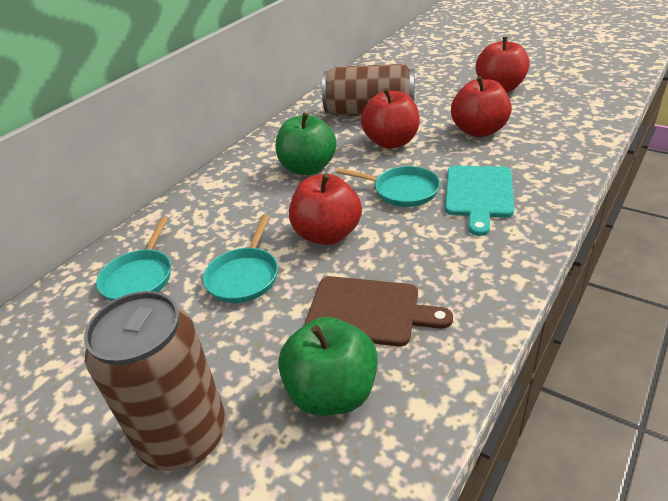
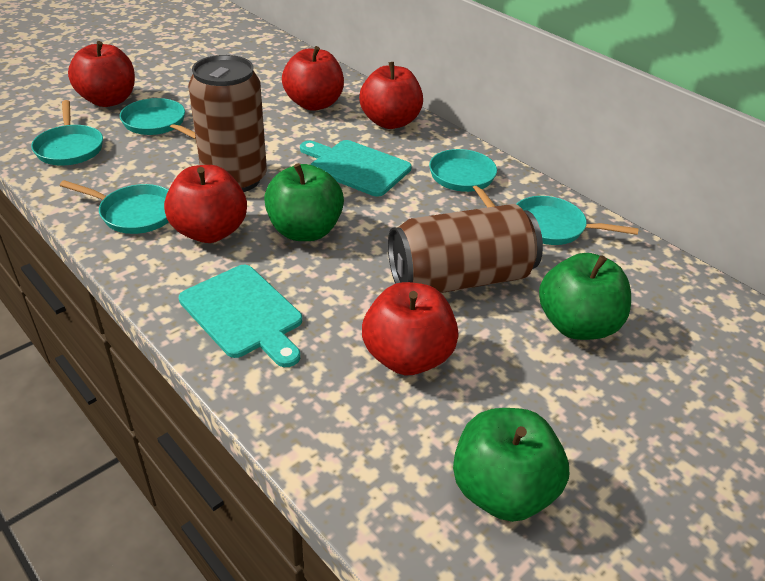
brown cutting board: 1 -> 0
green apple: 2 -> 3
red apple: 4 -> 5
turquoise cutting board: 1 -> 2
turquoise pan: 3 -> 5

